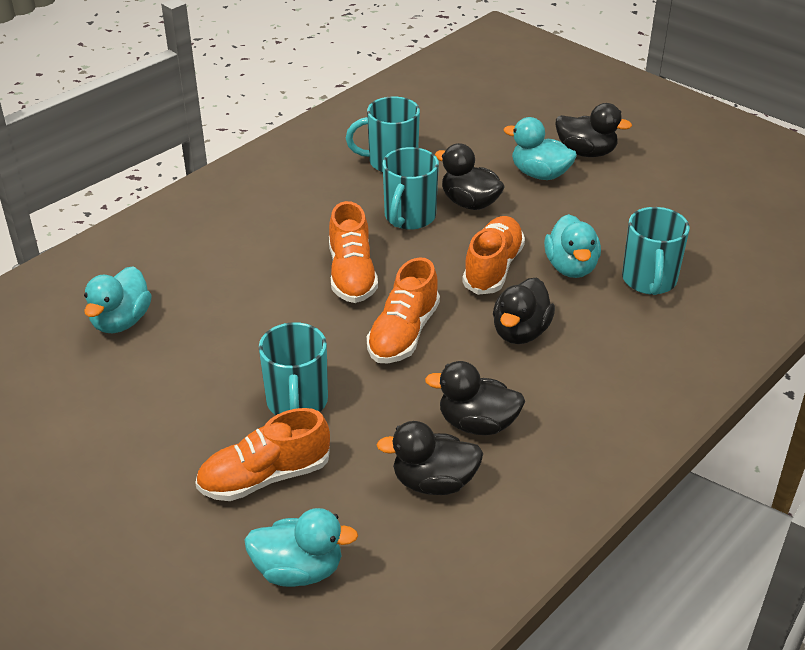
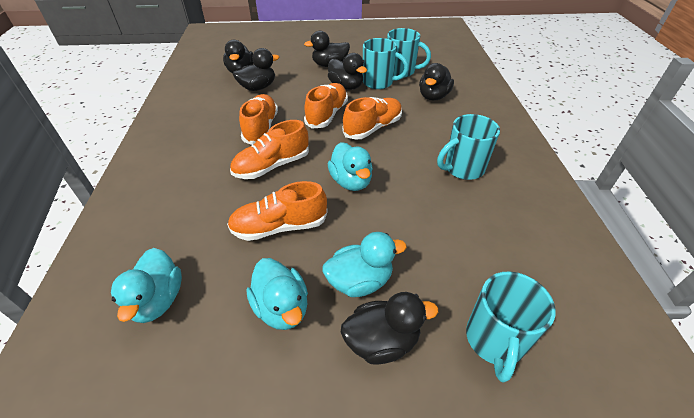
black duck: 5 -> 6
orange shoe: 4 -> 5

